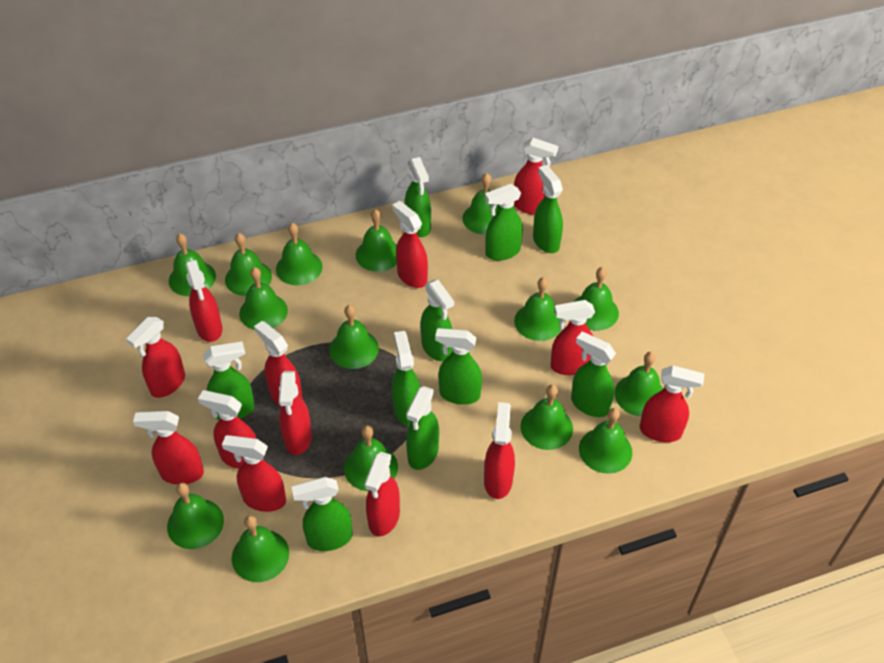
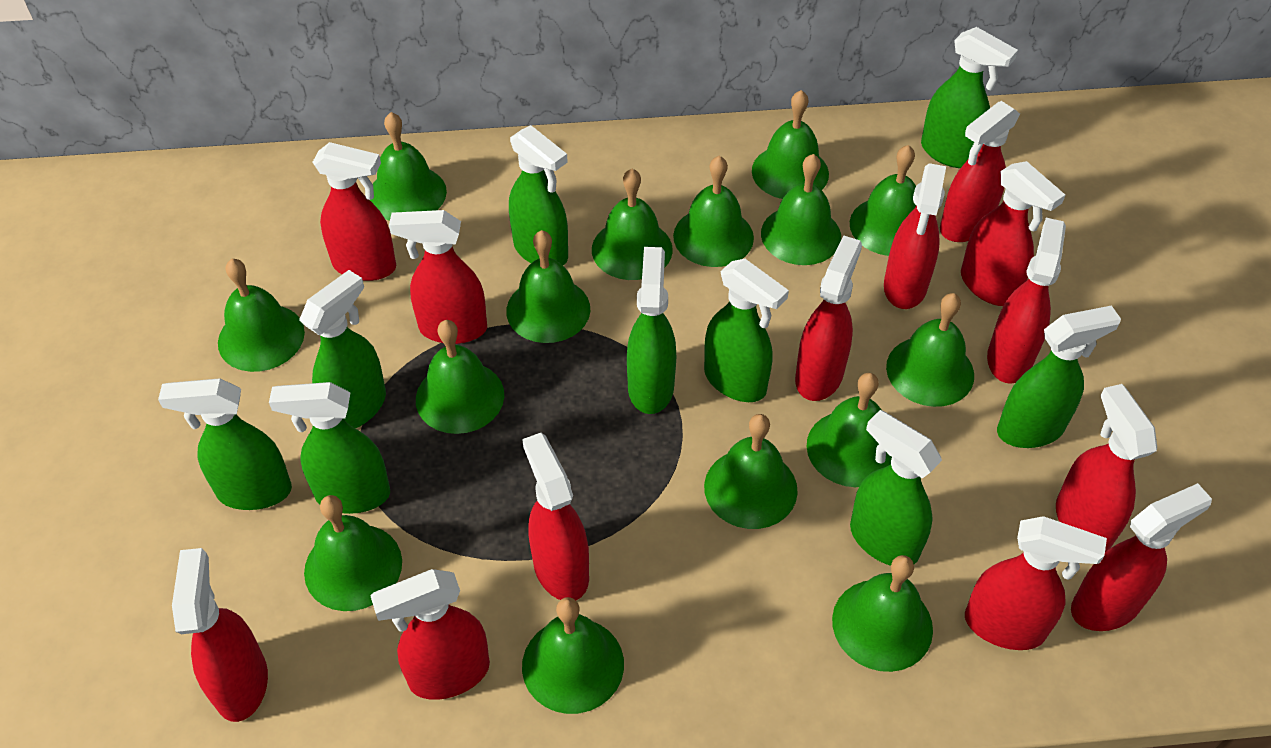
green spray bottle: 10 -> 9

